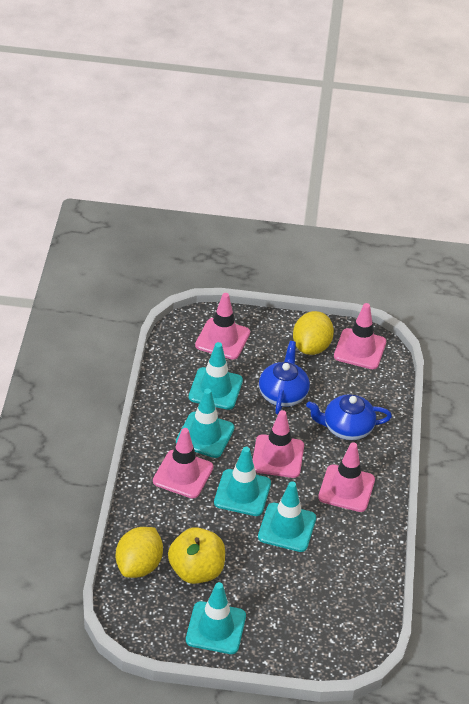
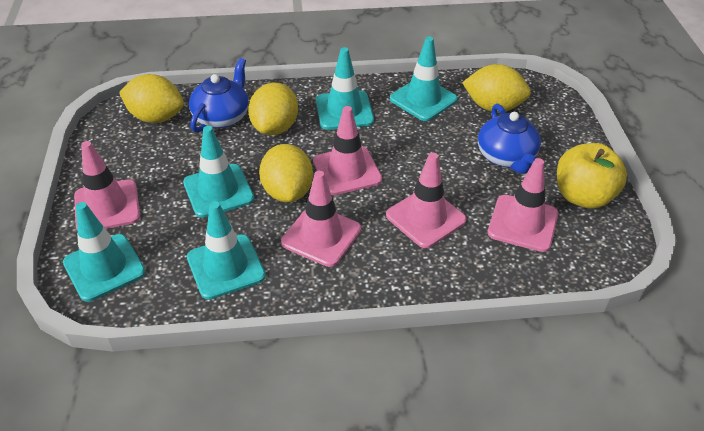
yellow lemon: 2 -> 4

